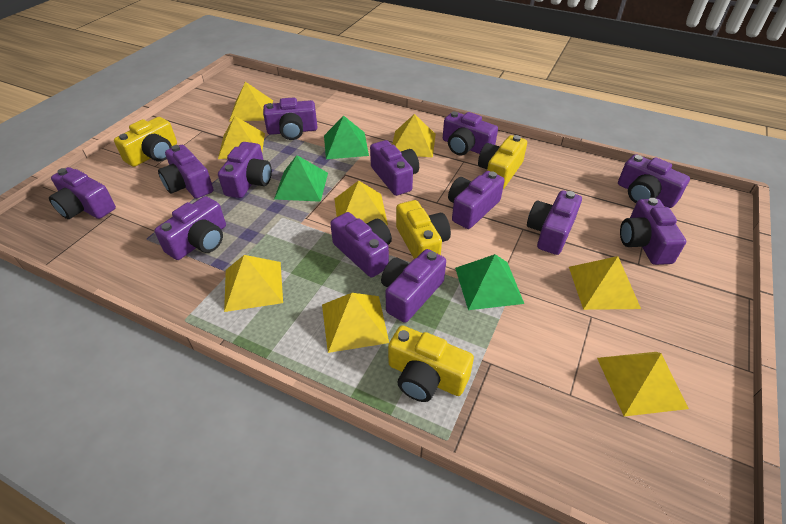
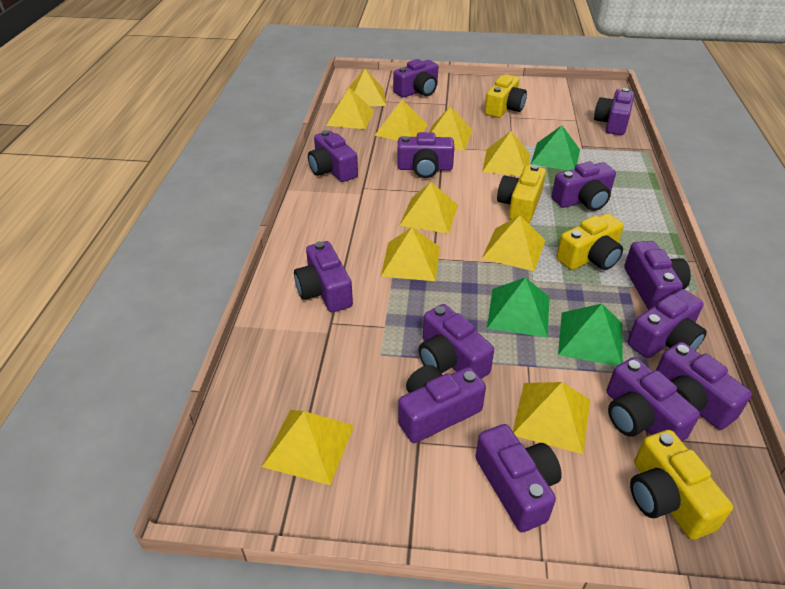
yellow pyramid: 8 -> 10

